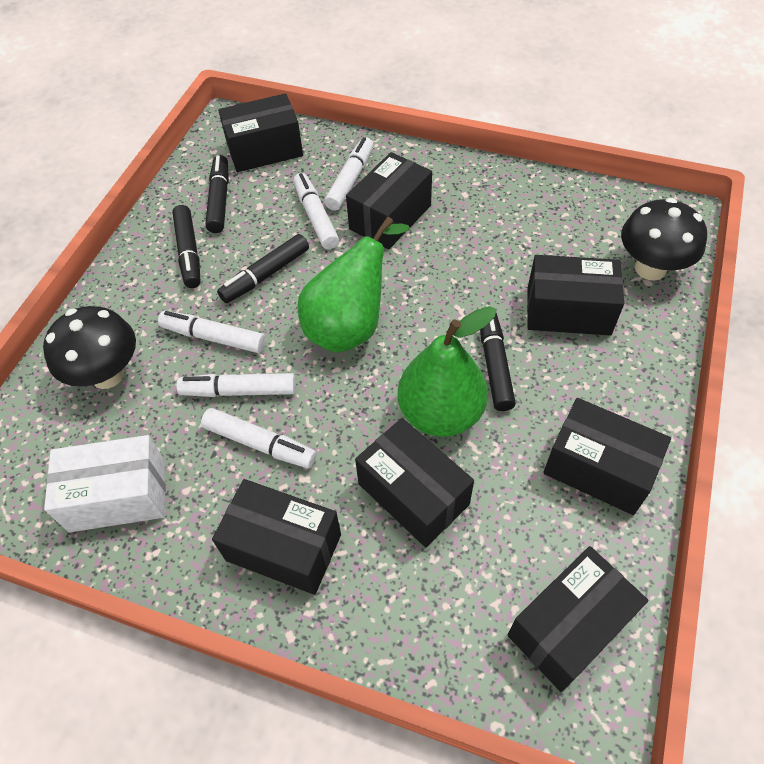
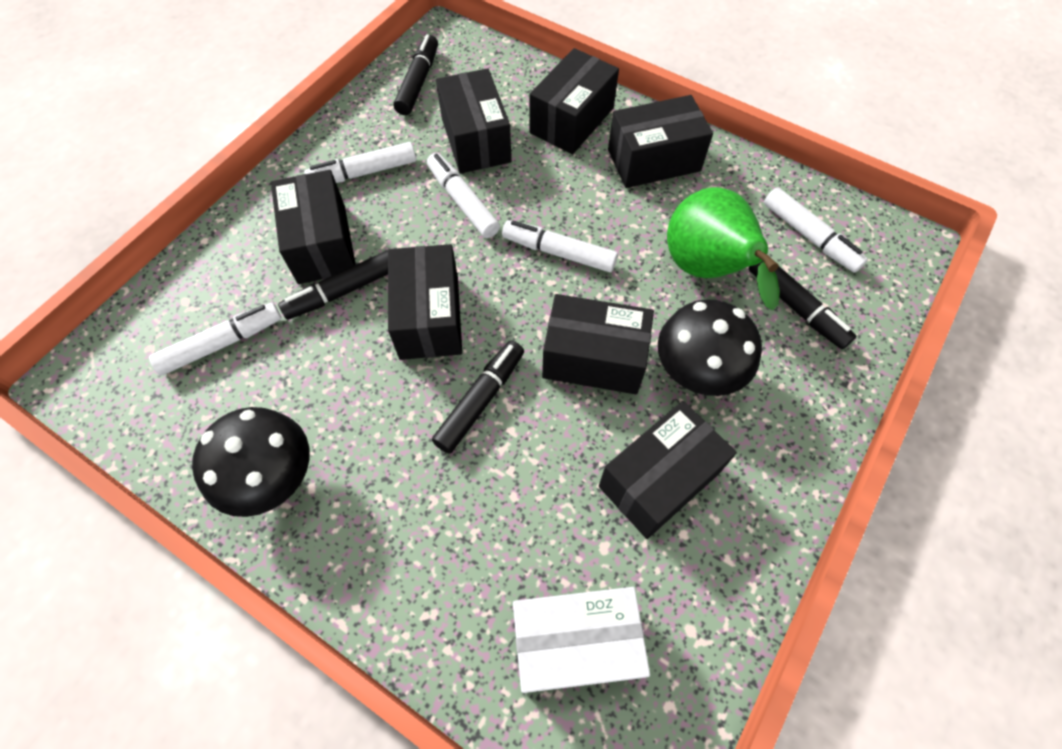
green pear: 2 -> 1

